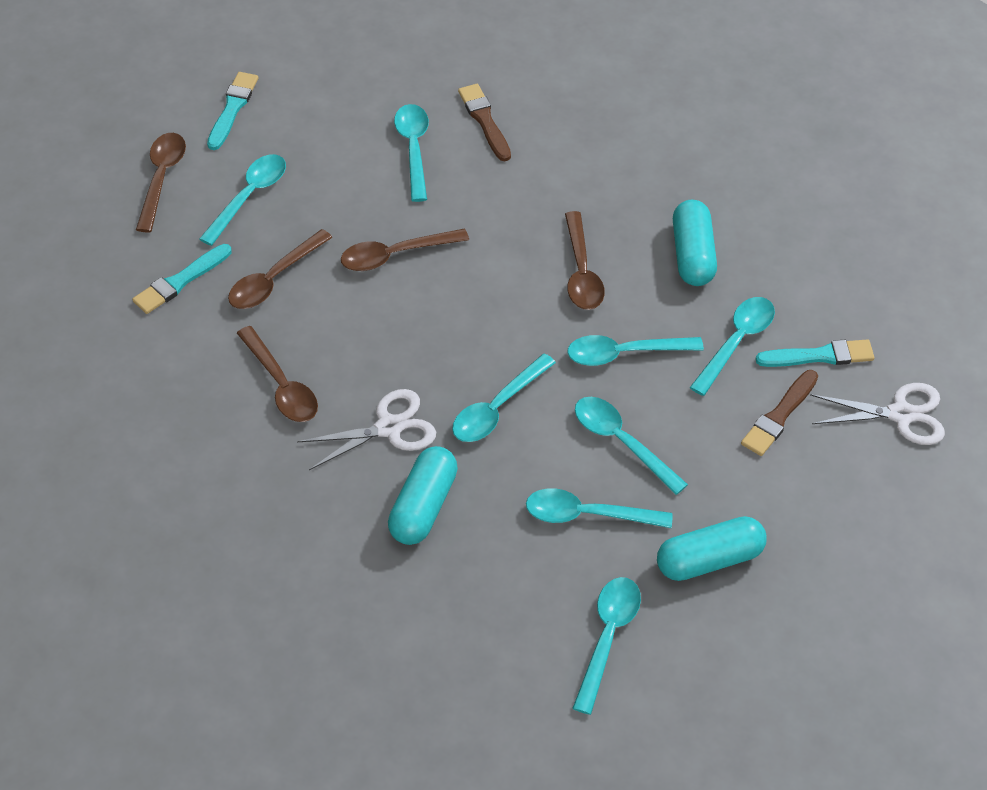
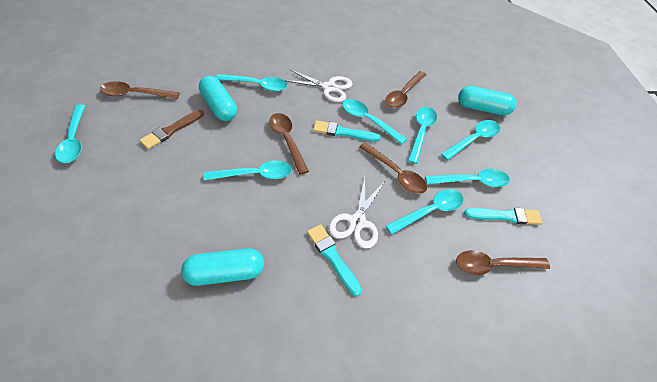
brown brush: 2 -> 1

